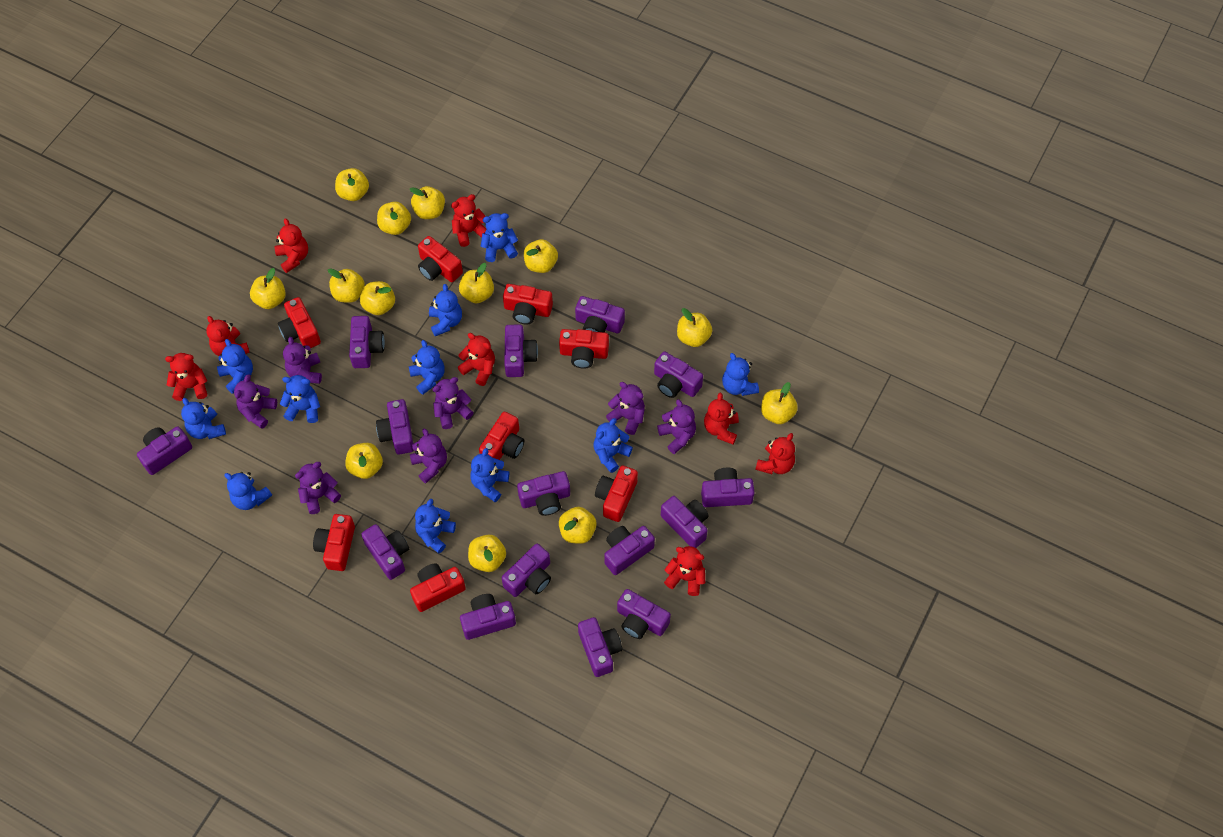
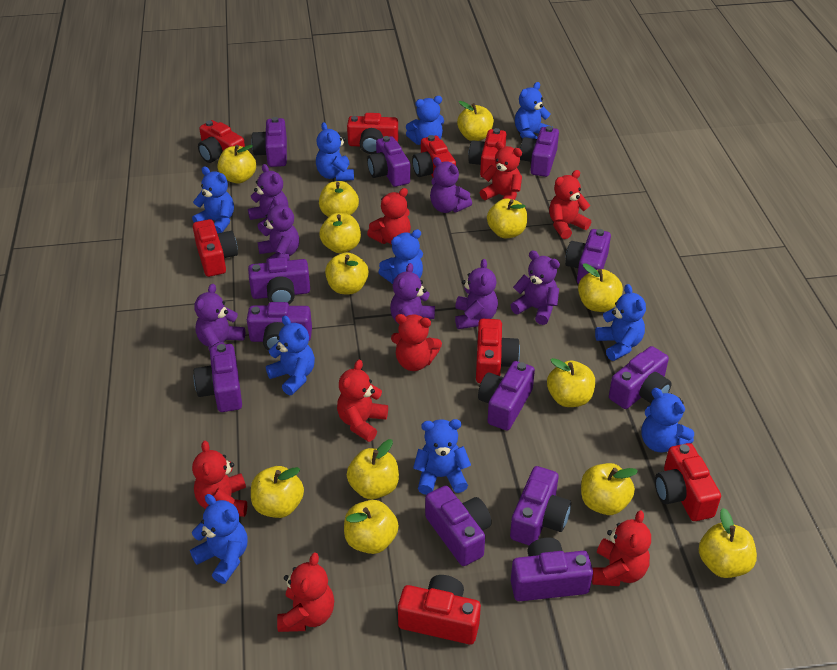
blue teddy bear: 11 -> 10
purple camera: 15 -> 12

